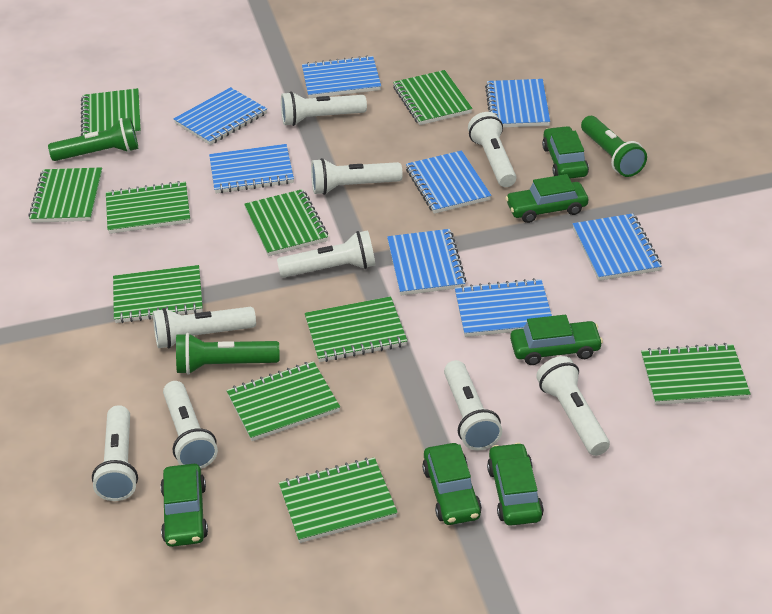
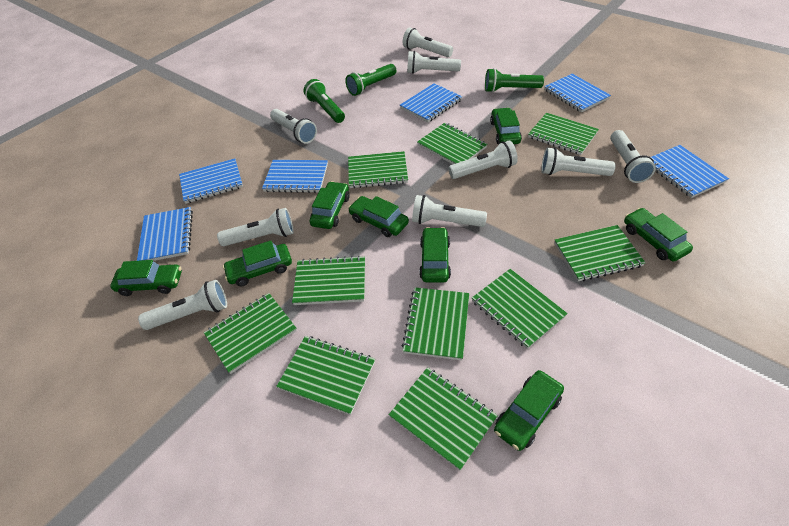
blue notebook: 8 -> 6
green car: 6 -> 8

